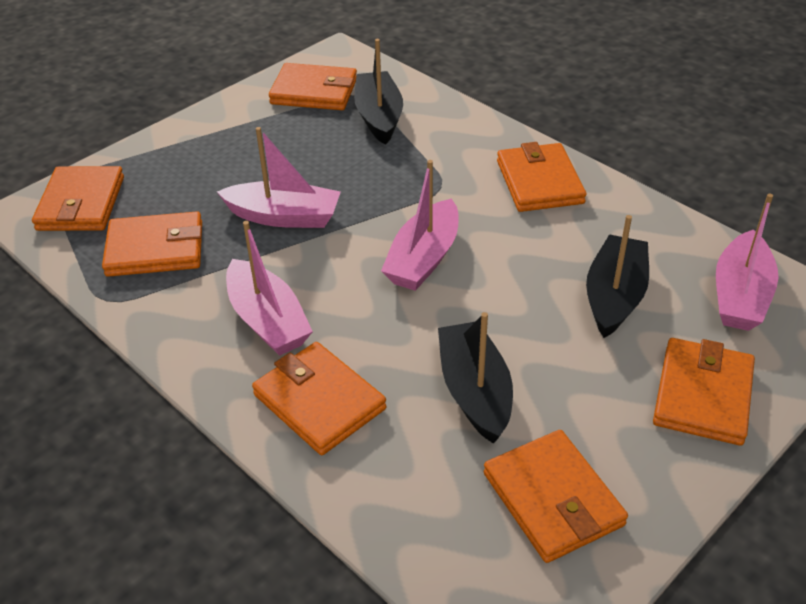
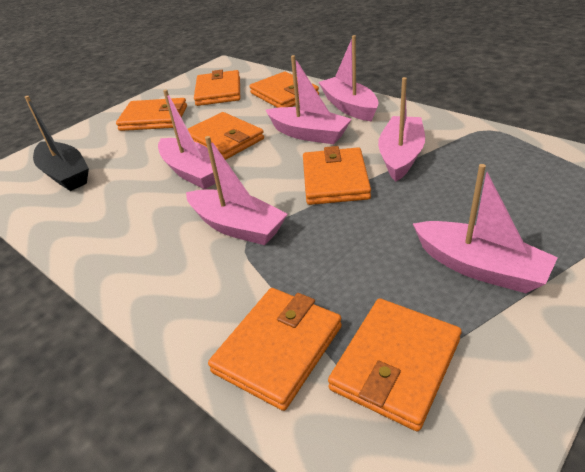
black boat: 3 -> 1
pink boat: 4 -> 6

